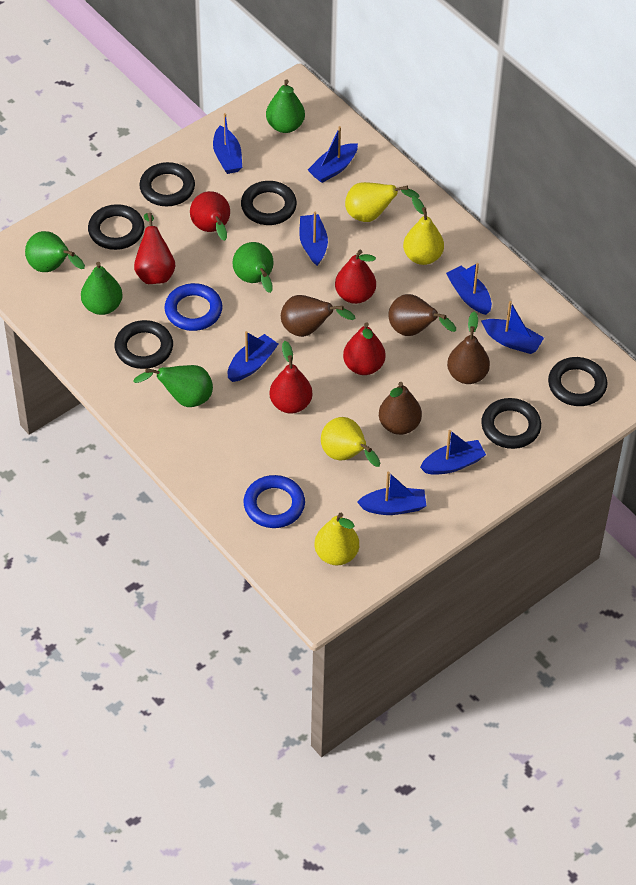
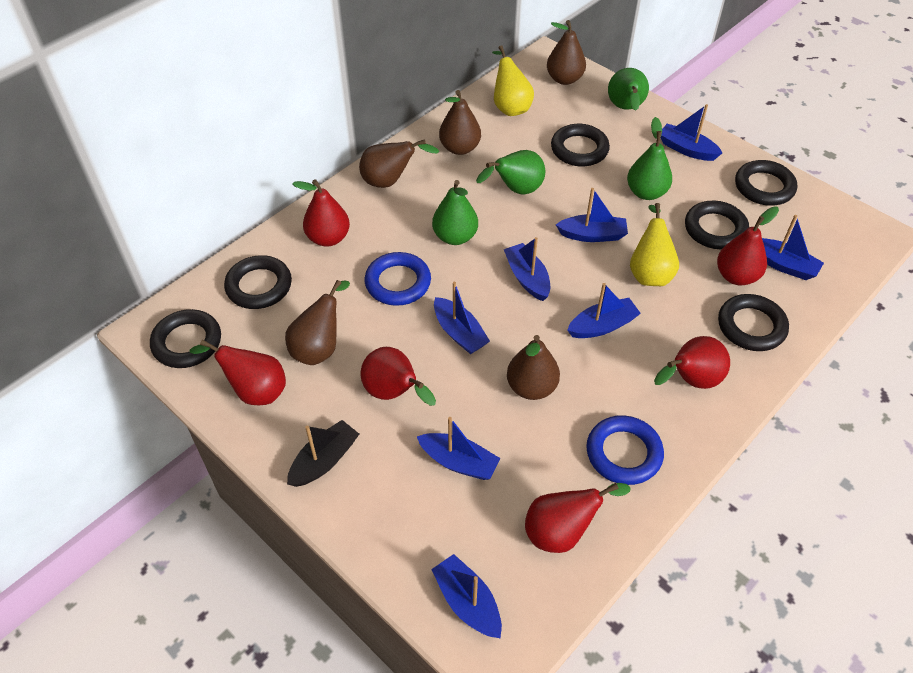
black boat: 0 -> 1
brown pear: 4 -> 5
green pear: 5 -> 4
red pear: 5 -> 6
yellow pear: 4 -> 2

